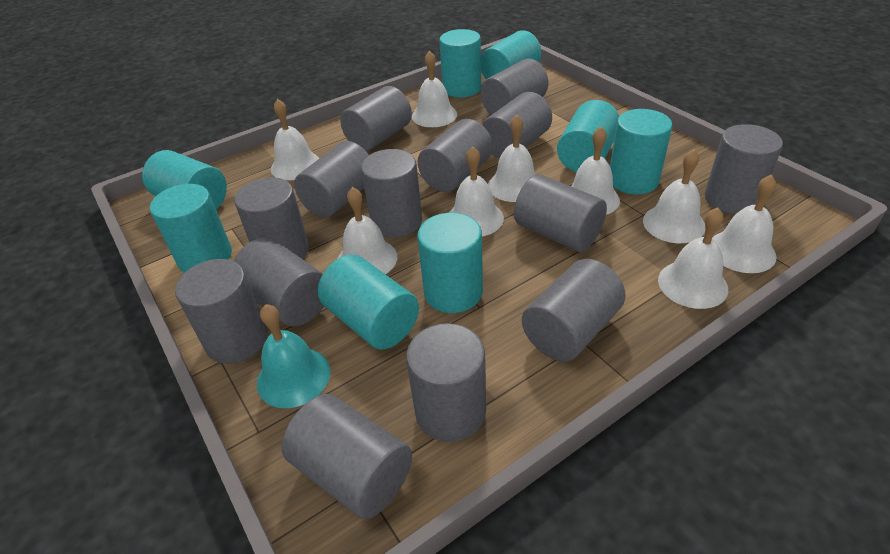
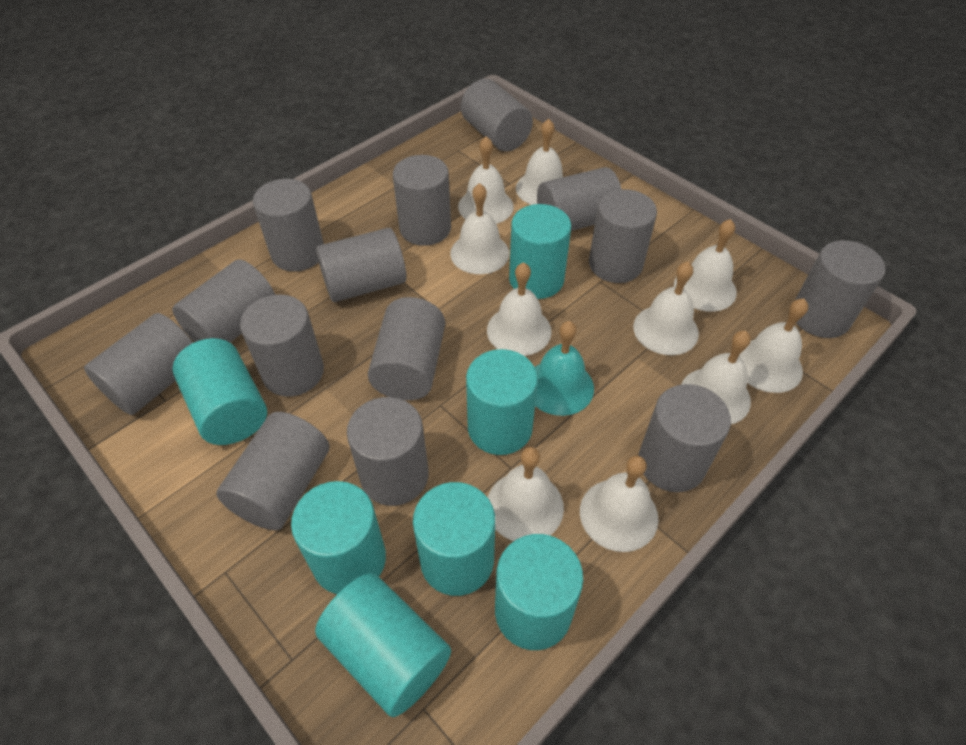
turquoise cylinder: 8 -> 7
white bell: 9 -> 10

